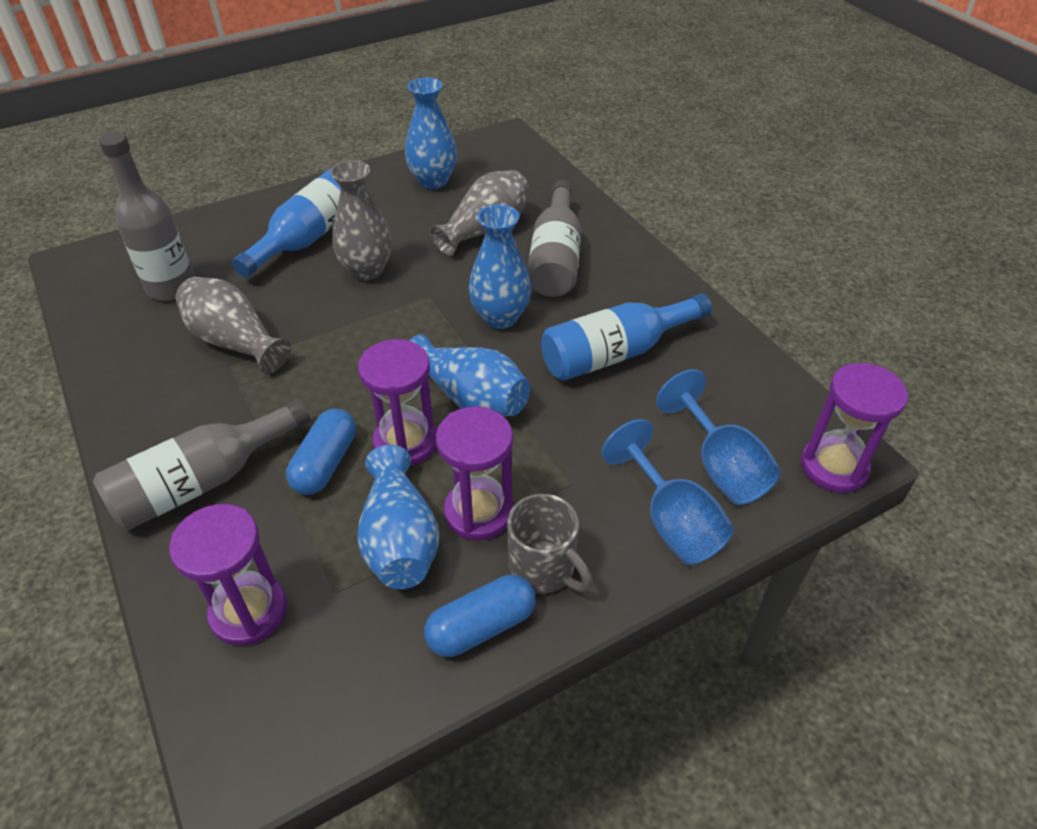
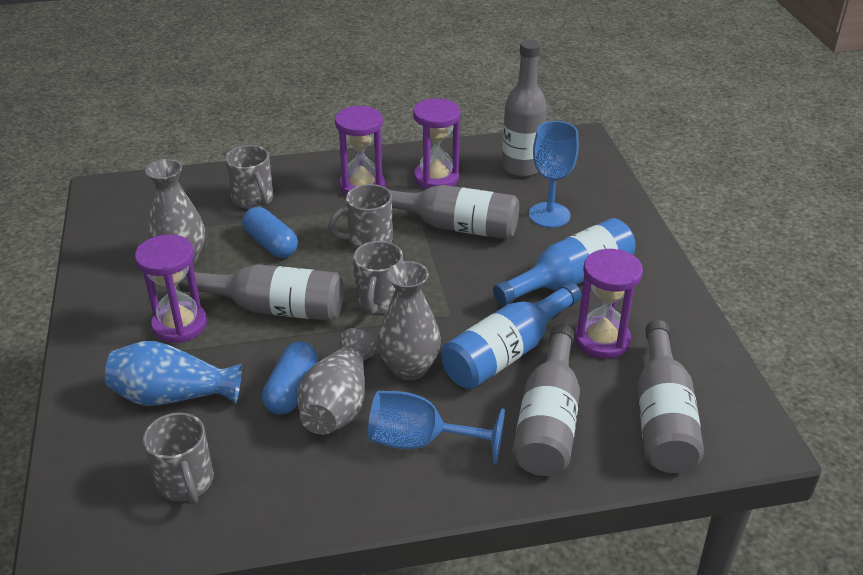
blue vase: 4 -> 1
grey bottle: 3 -> 5
grey mug: 1 -> 4

